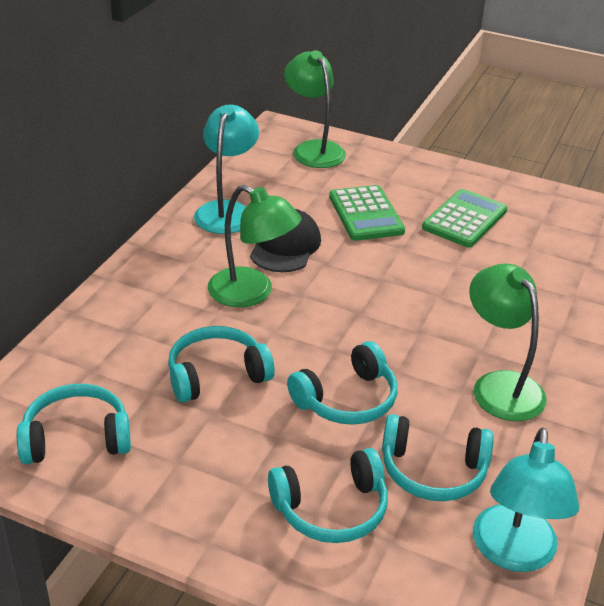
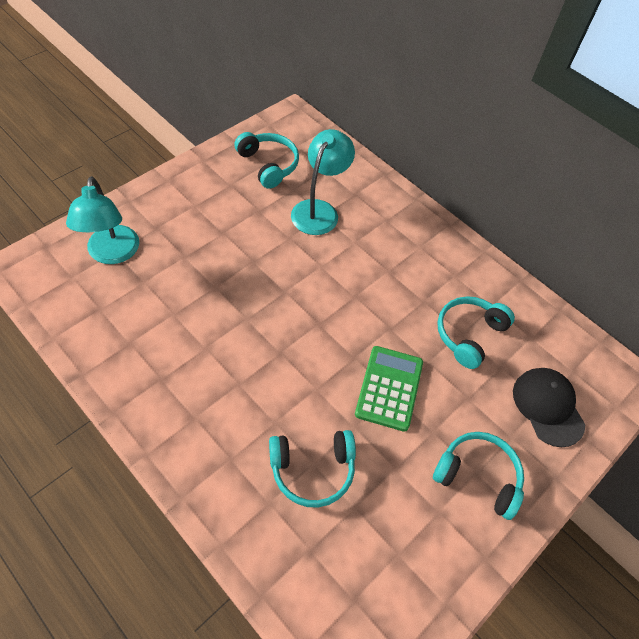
green calculator: 2 -> 1
green lamp: 3 -> 0
turquoise headphones: 5 -> 4

